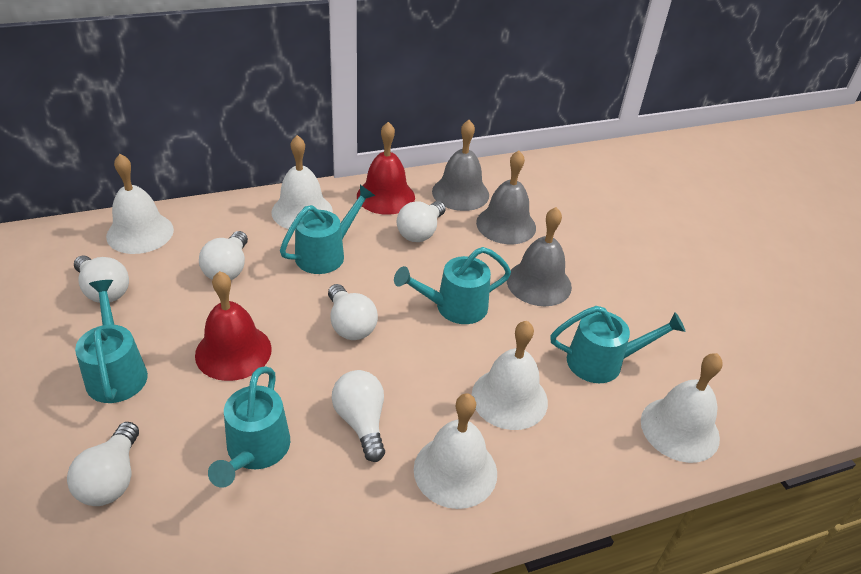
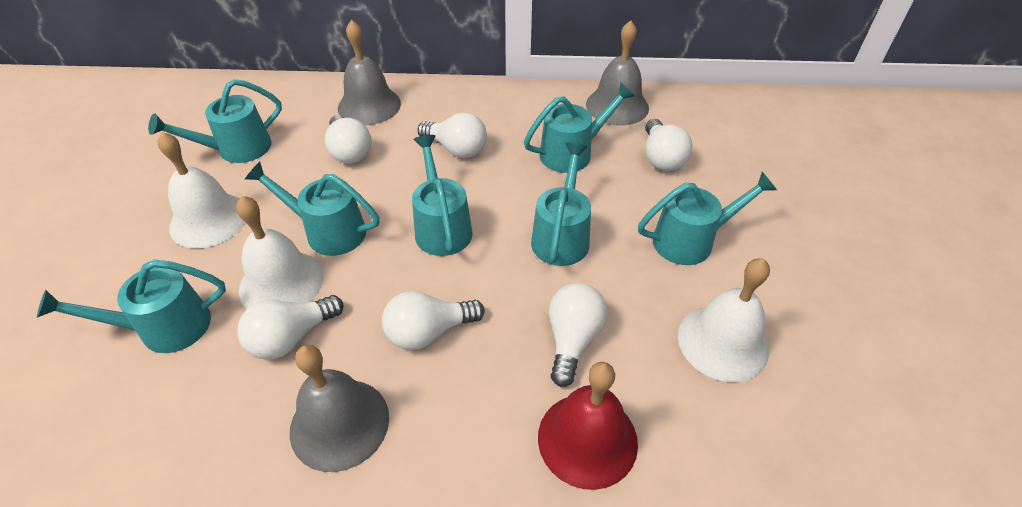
red bell: 2 -> 1
turquoise watering can: 5 -> 7
white bell: 5 -> 3

